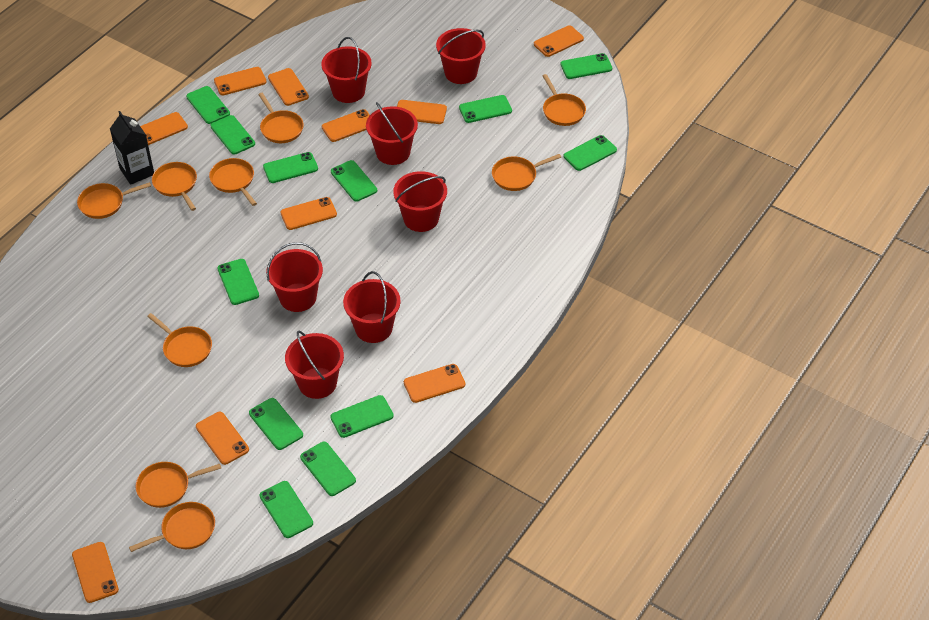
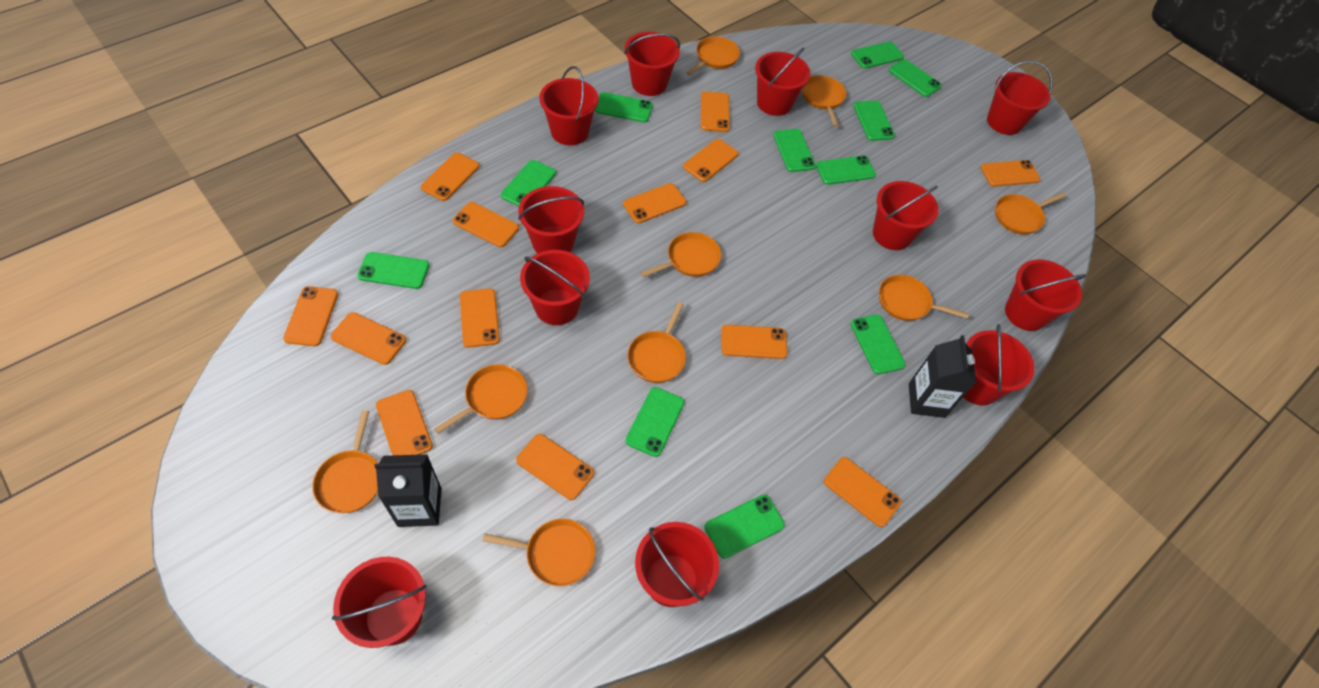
black carton: 1 -> 2
green phone: 12 -> 11
orange phone: 10 -> 13
red bucket: 7 -> 11

